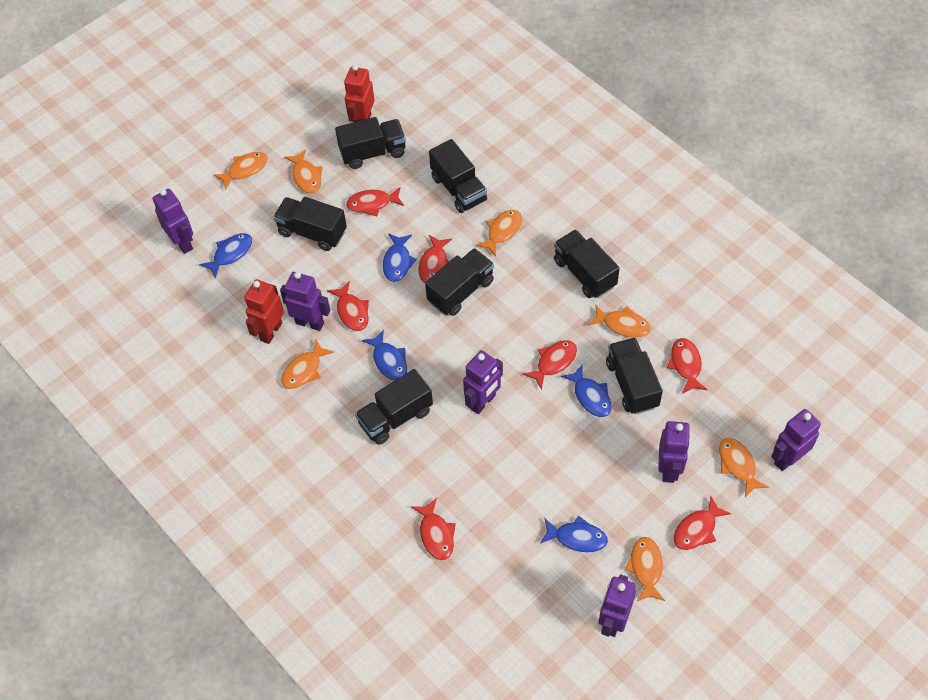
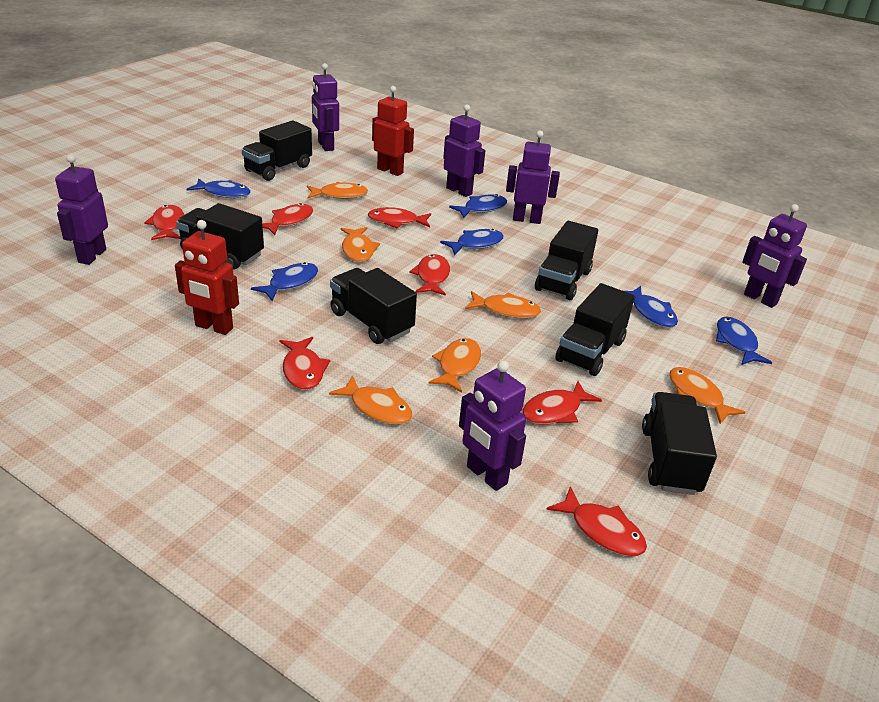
black truck: 7 -> 6
blue fish: 5 -> 6
orange fish: 7 -> 6

